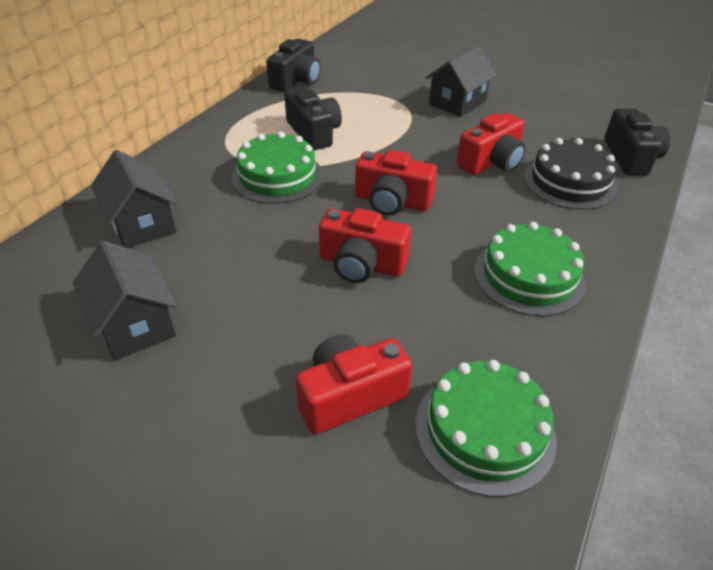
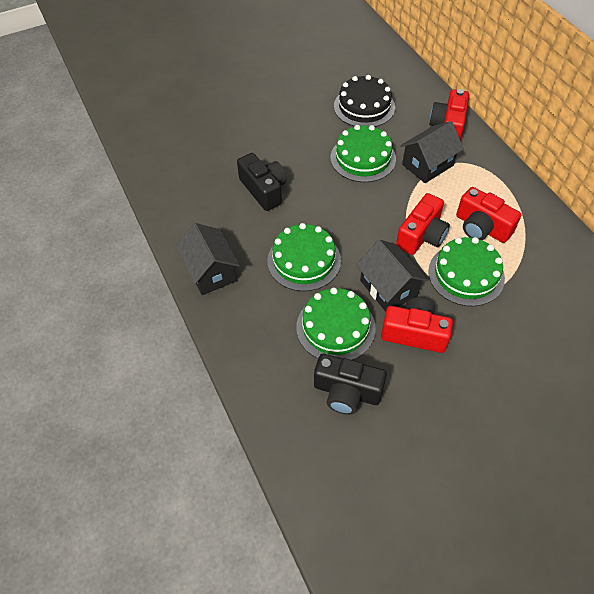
black camera: 3 -> 2
green cake: 3 -> 4

